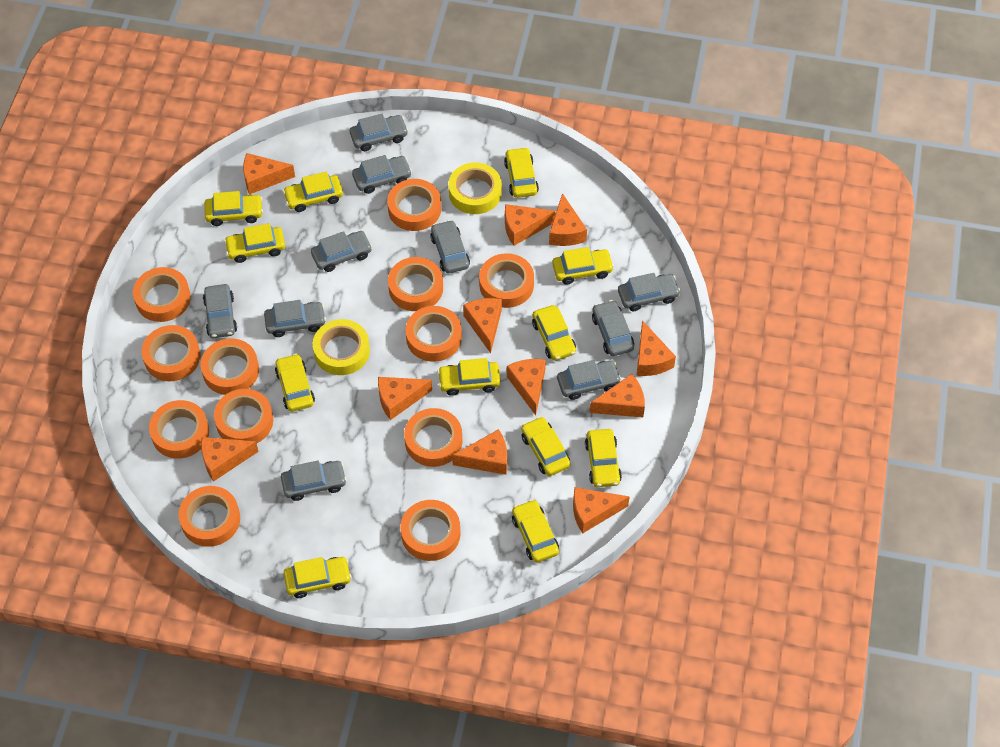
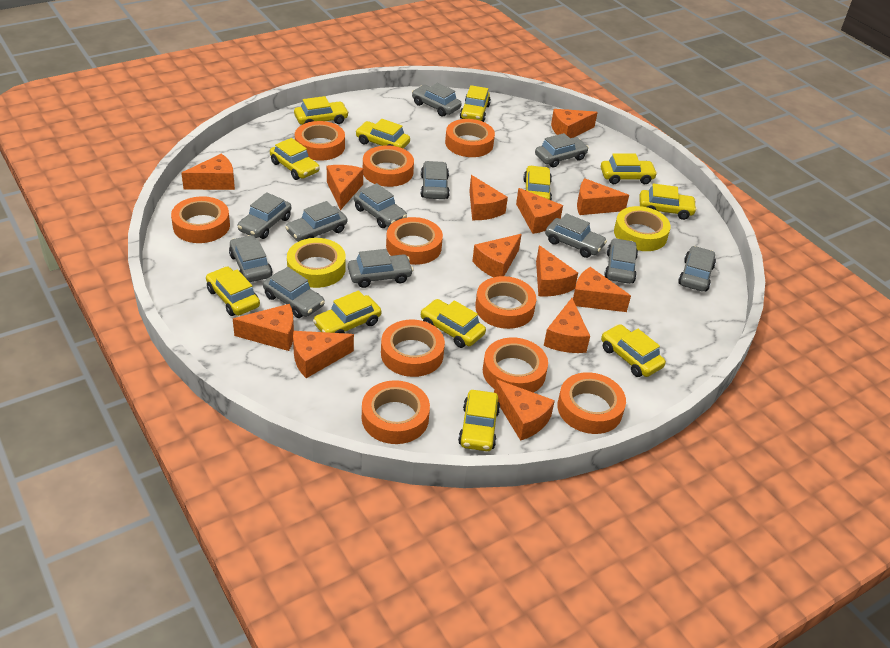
grey car: 10 -> 12
orange cheese: 11 -> 13
orange tape: 12 -> 10

